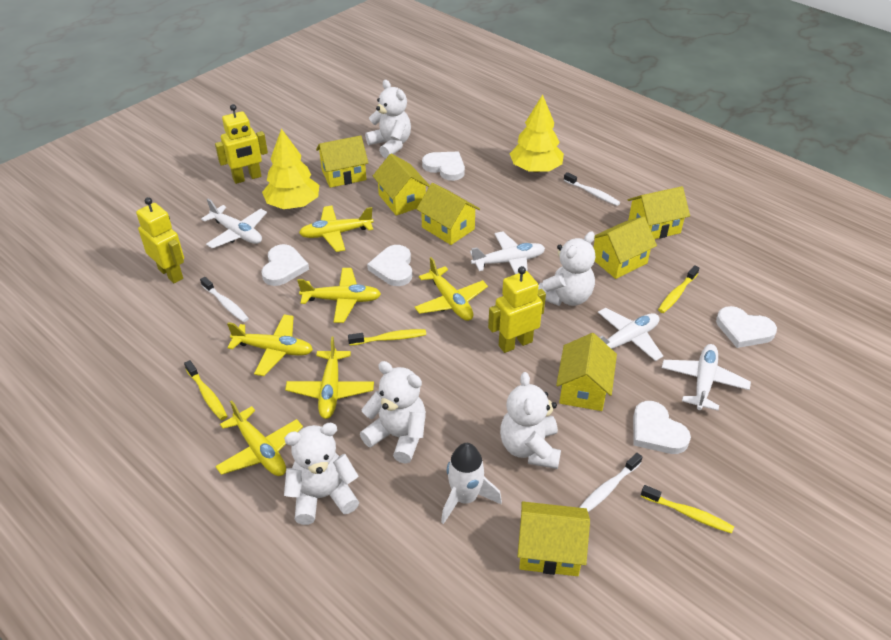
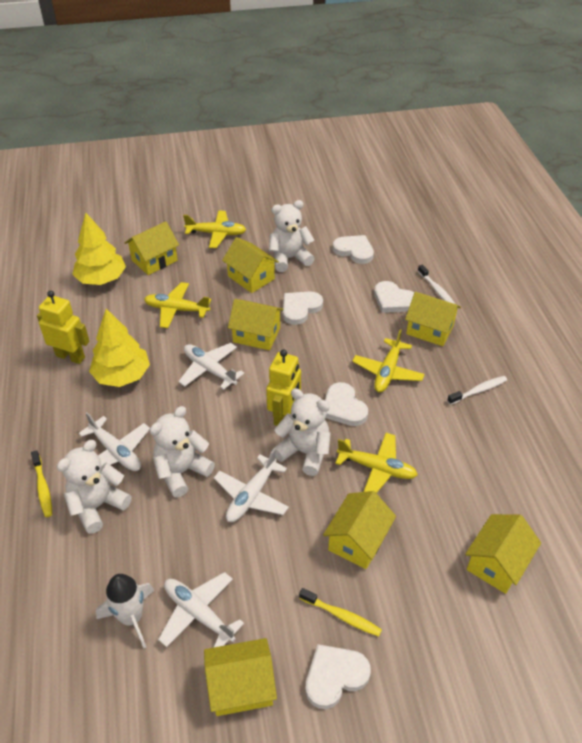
white teddy bear: 5 -> 4
white toothbrush: 3 -> 2
yellow plane: 6 -> 4
yellow robot: 3 -> 2
yellow toothbrush: 4 -> 2

